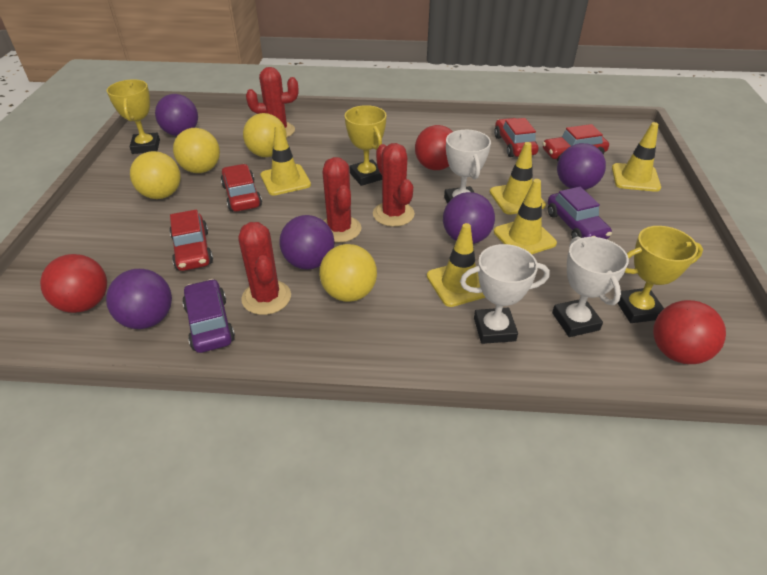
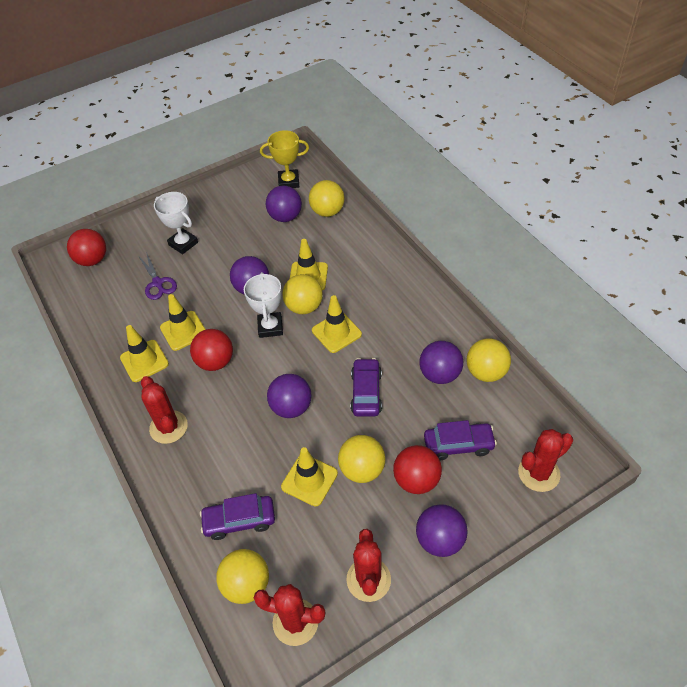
purple car: 2 -> 3
purple scissors: 0 -> 1
red car: 4 -> 0
white trophy: 3 -> 2
yellow ball: 4 -> 5
yellow trophy: 3 -> 1

